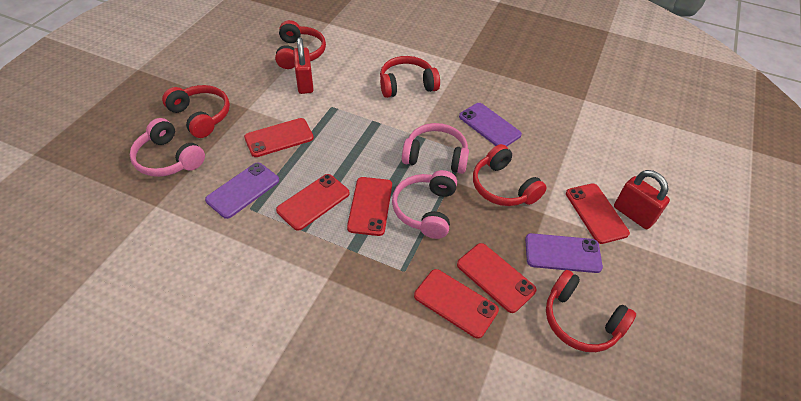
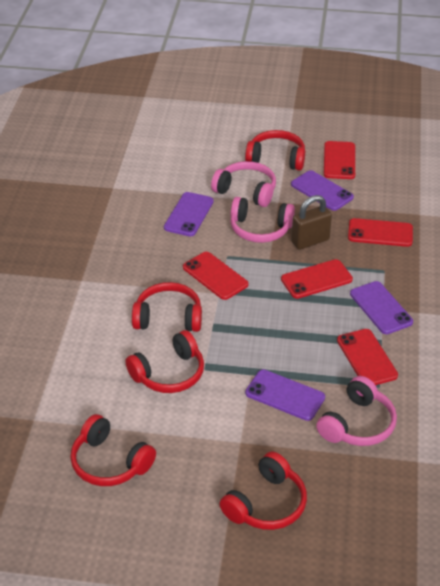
brown padlock: 0 -> 1
purple phone: 3 -> 4
red padlock: 2 -> 0
red phone: 6 -> 5

